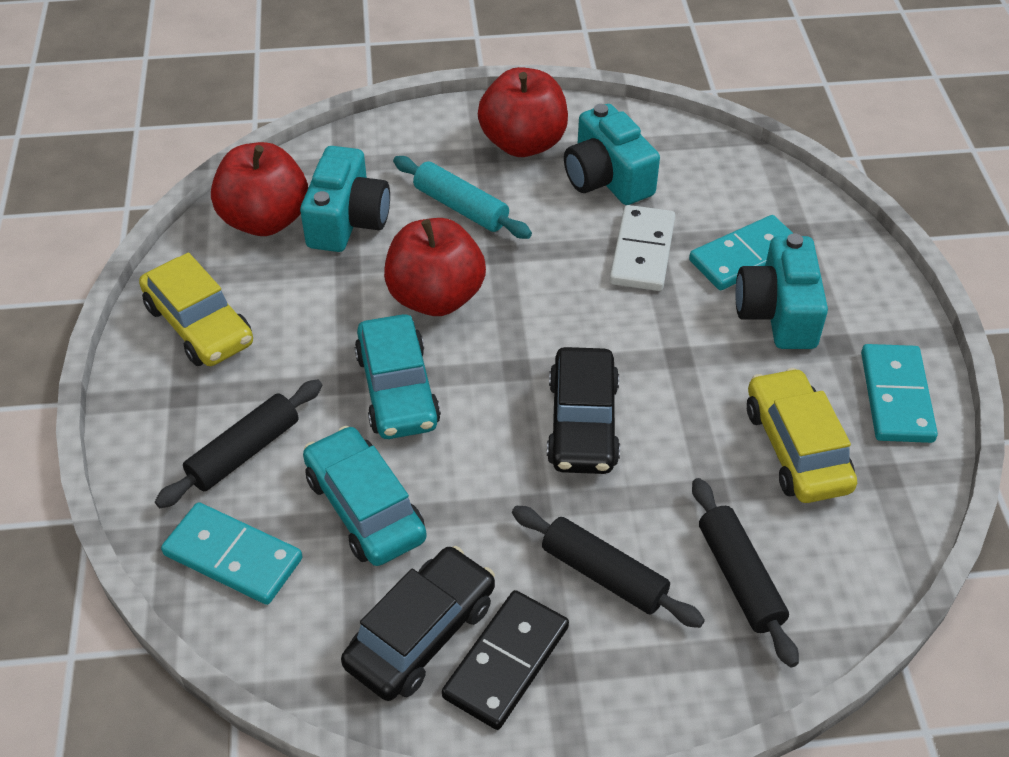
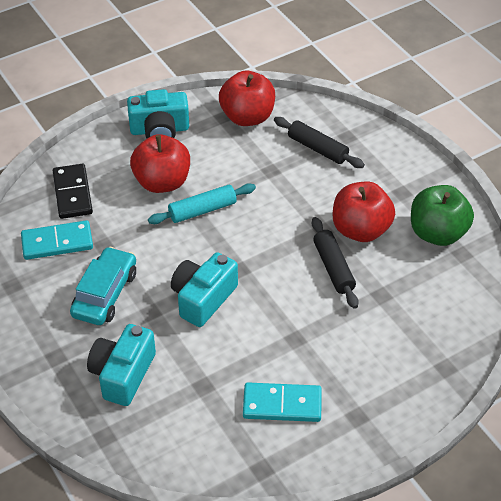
black car: 2 -> 0
black rolling pin: 3 -> 2
green apple: 0 -> 1
turquoise car: 2 -> 1
turquoise domino: 3 -> 2
white domino: 1 -> 0
yellow car: 2 -> 0

